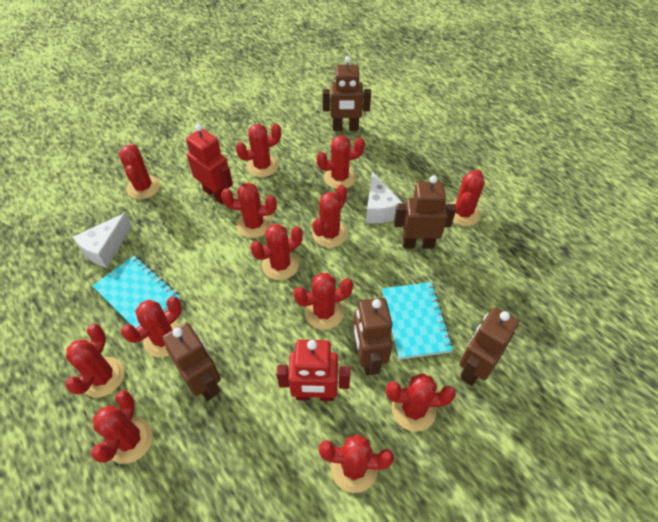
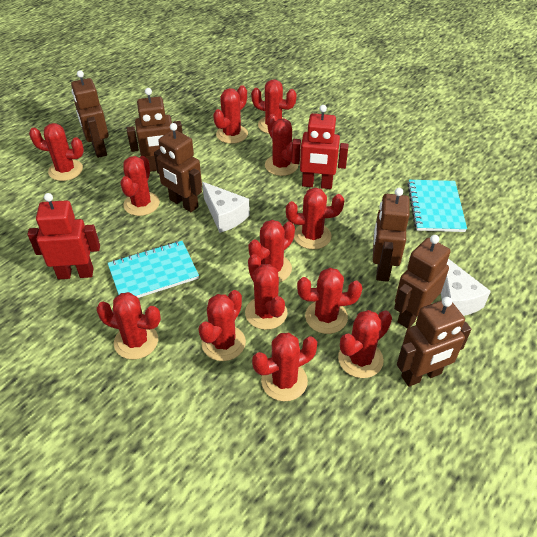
brown robot: 5 -> 6

